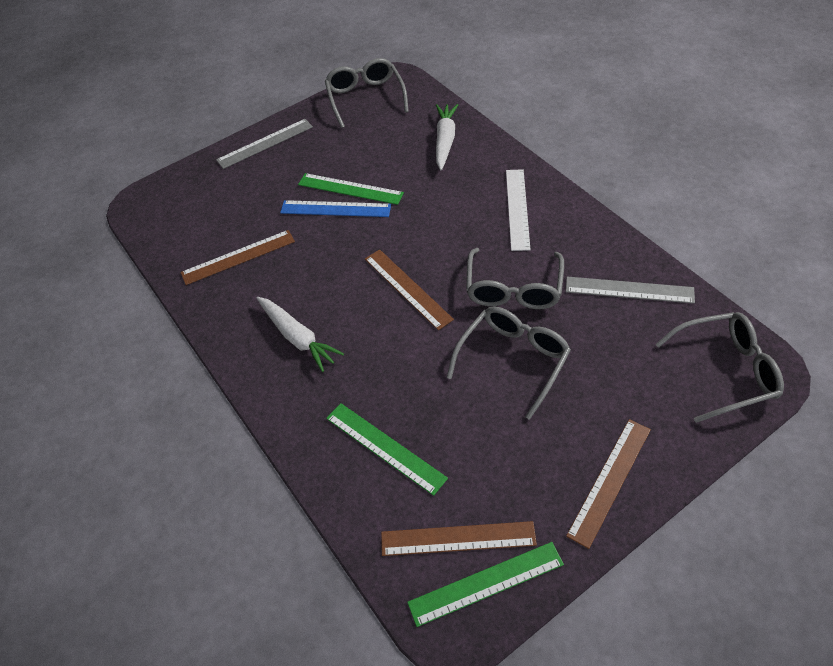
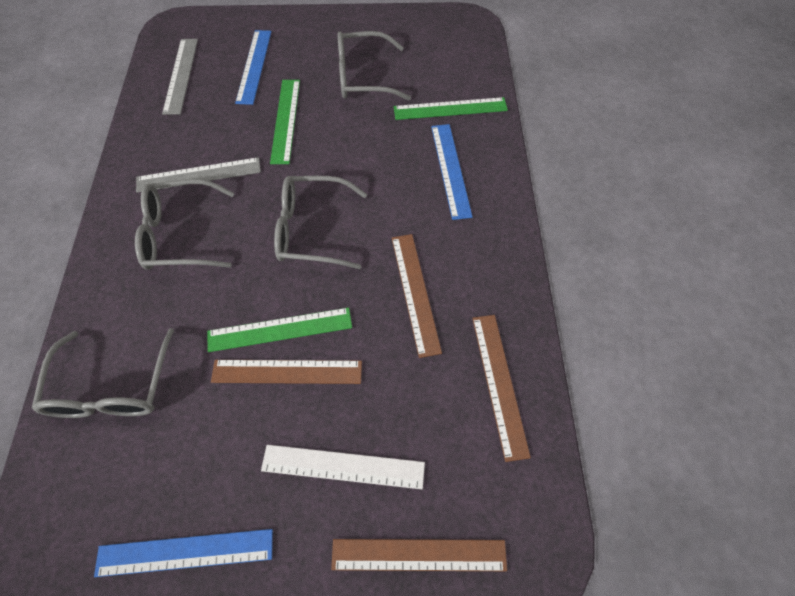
blue ruler: 1 -> 3
white carrot: 2 -> 0

